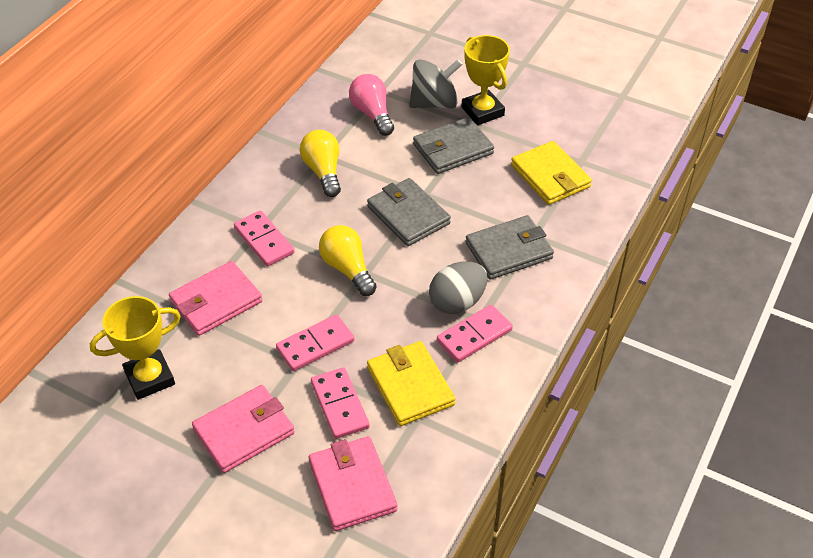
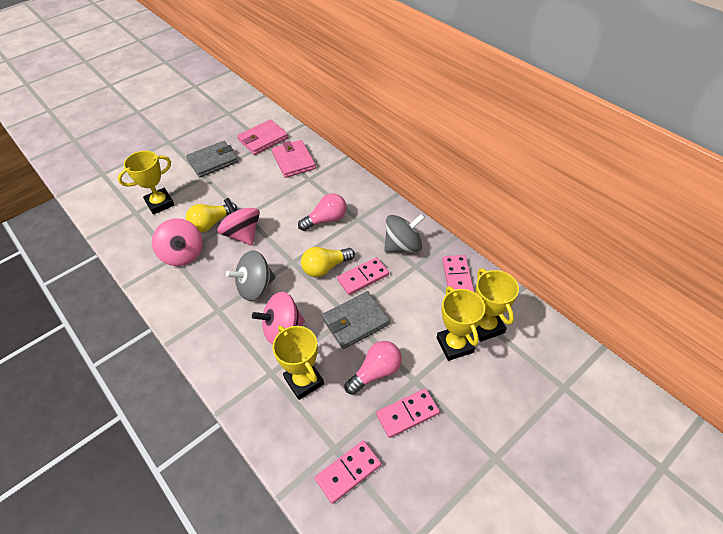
grey egg: 1 -> 0
grey spinning top: 1 -> 2
grey wallet: 3 -> 2
pink light bulb: 1 -> 2
pink spinning top: 0 -> 3
pink wallet: 3 -> 2
yellow trophy: 2 -> 4
yellow wallet: 2 -> 0

